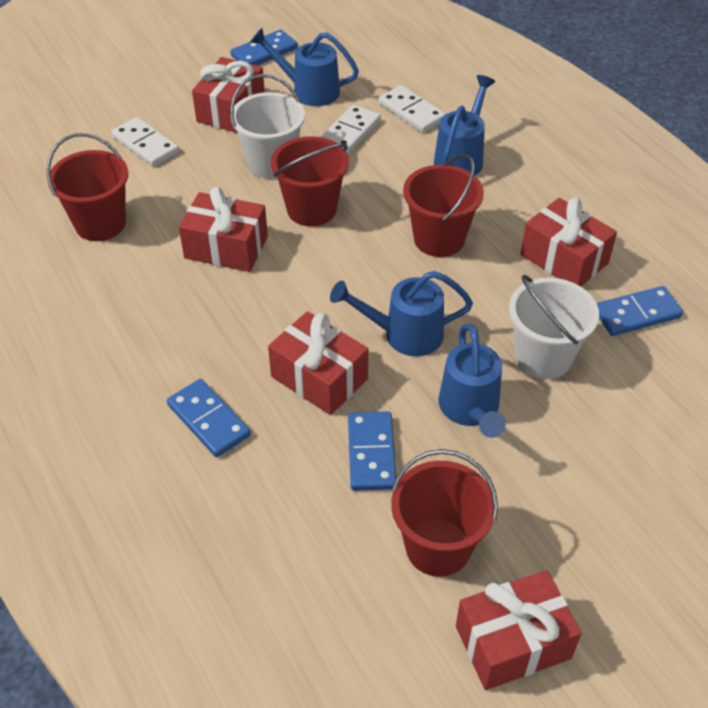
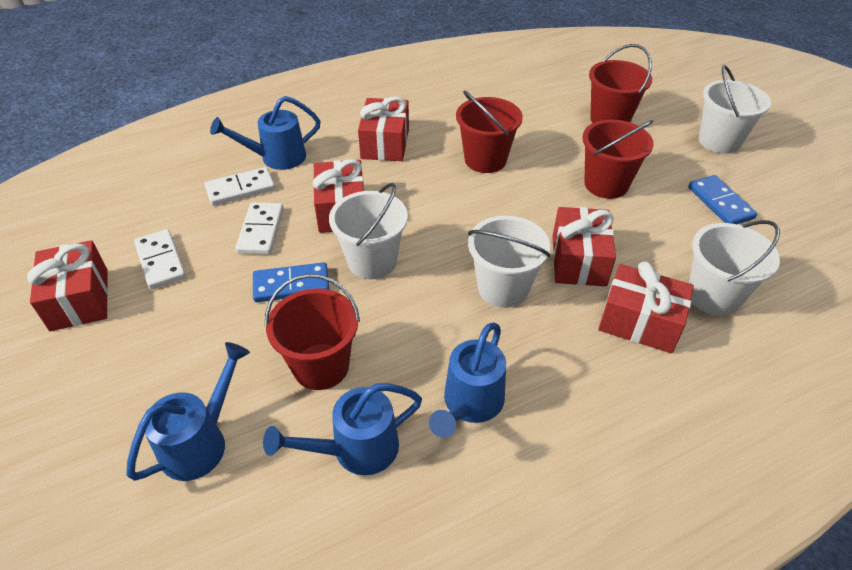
blue domino: 4 -> 2
white bucket: 2 -> 4

